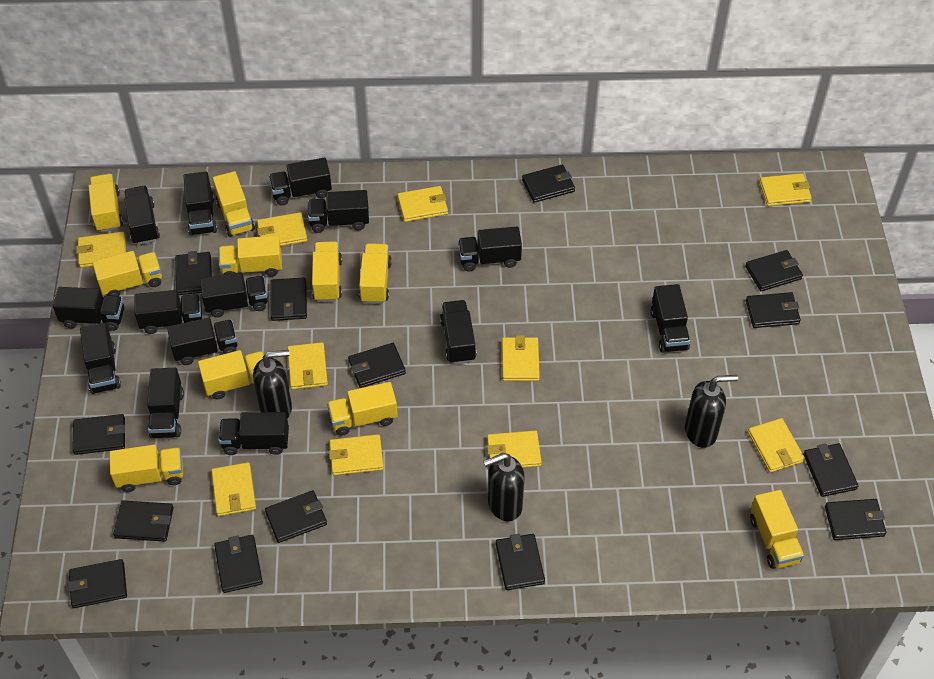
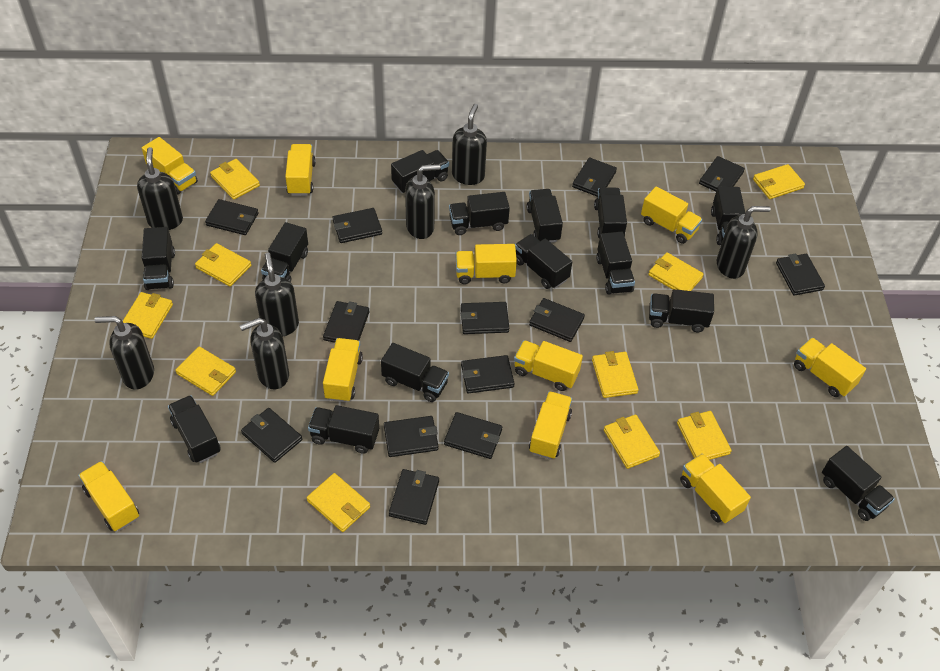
black soap dispenser: 3 -> 7
black wallet: 14 -> 13

